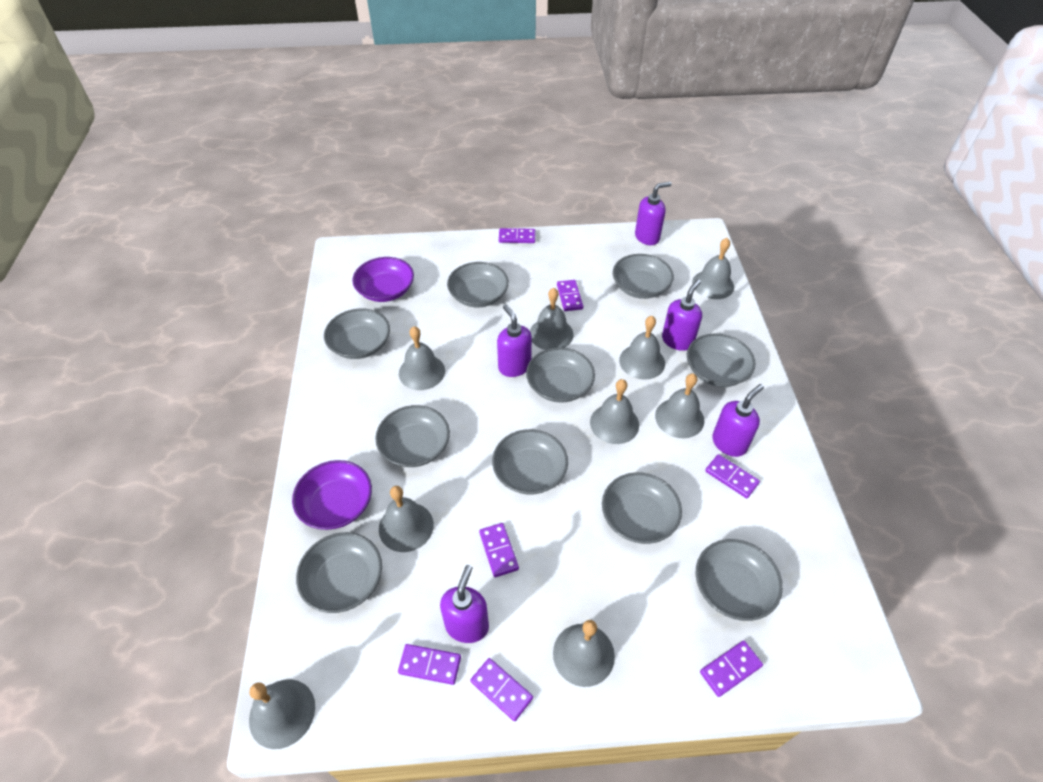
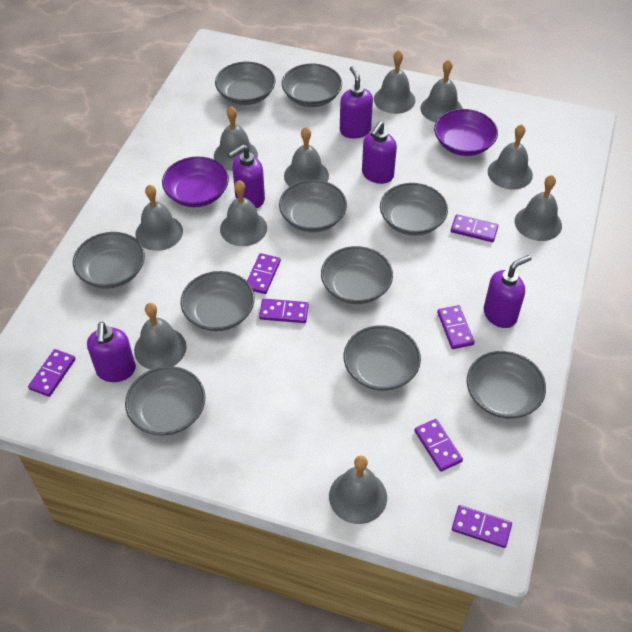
grey bell: 9 -> 10

